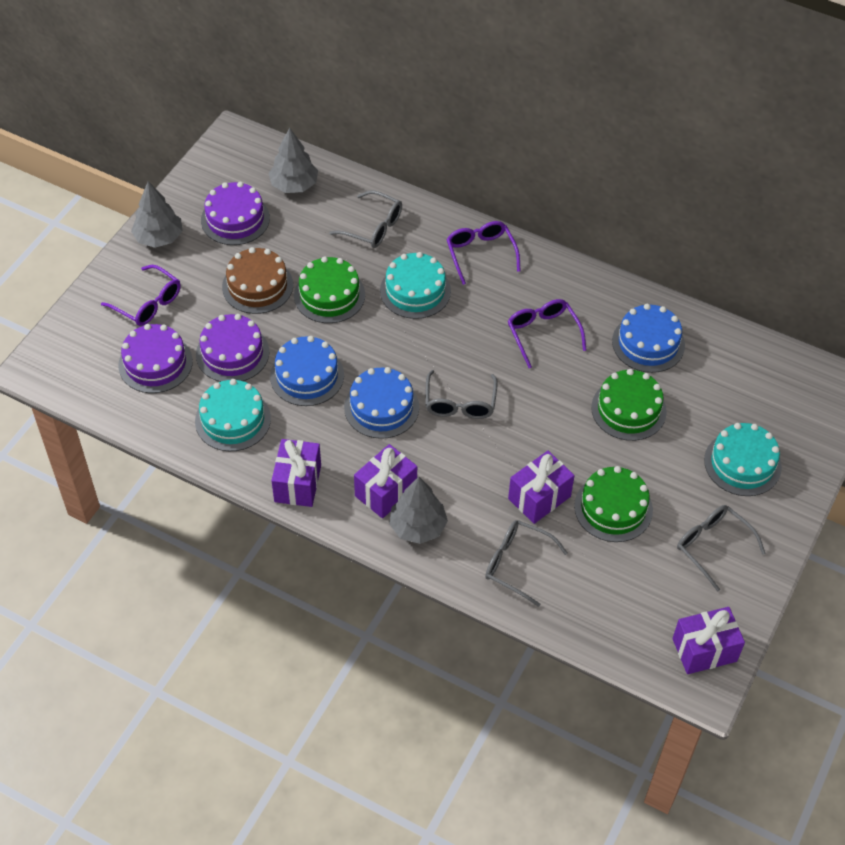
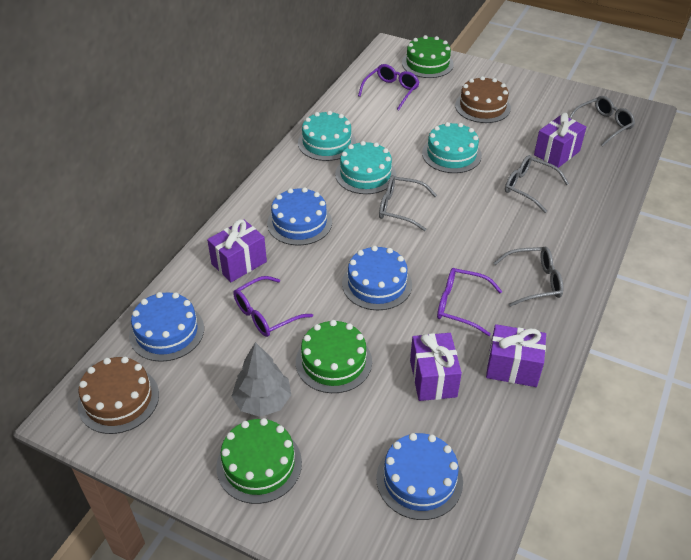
blue cake: 3 -> 4
brown cake: 1 -> 2
grey tree: 3 -> 1
purple cake: 3 -> 0

